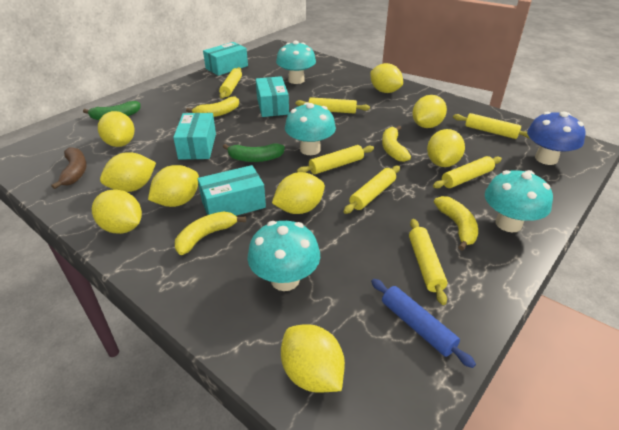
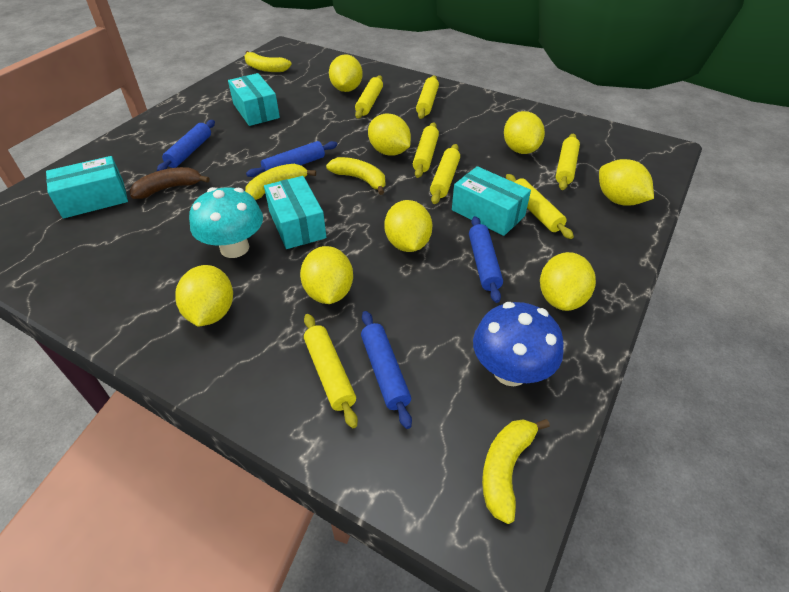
blue rolling pin: 1 -> 4
green banana: 2 -> 0
turquoise mushroom: 4 -> 1
yellow lemon: 9 -> 8

